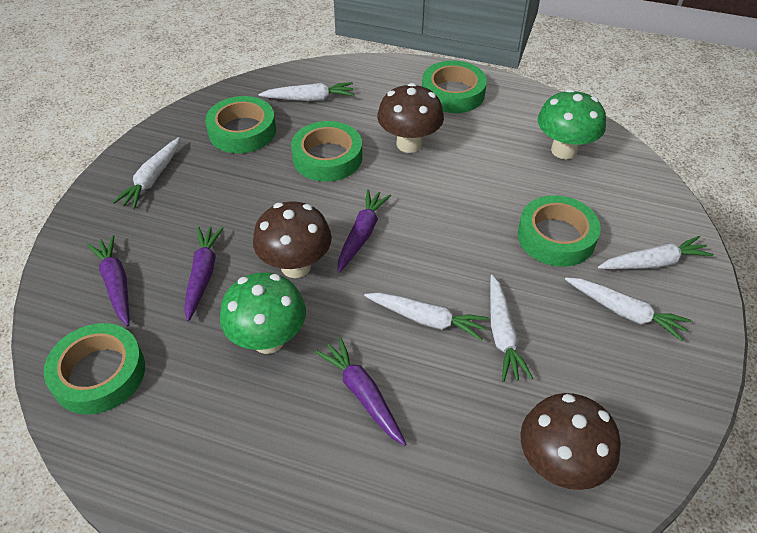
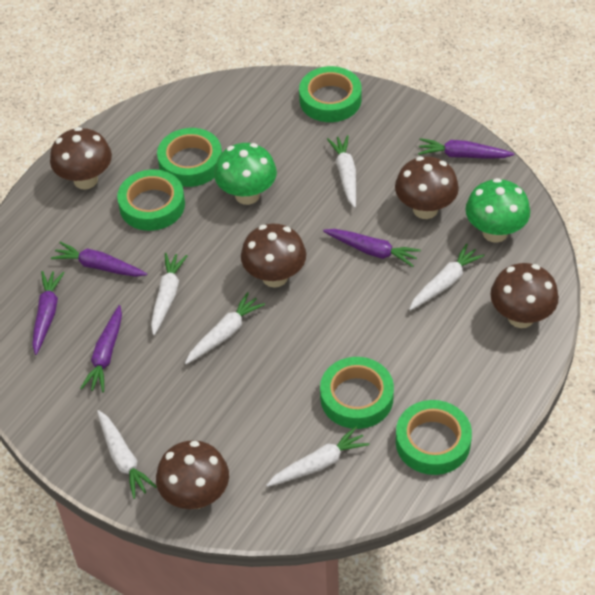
brown mushroom: 3 -> 5
purple carrot: 4 -> 5

